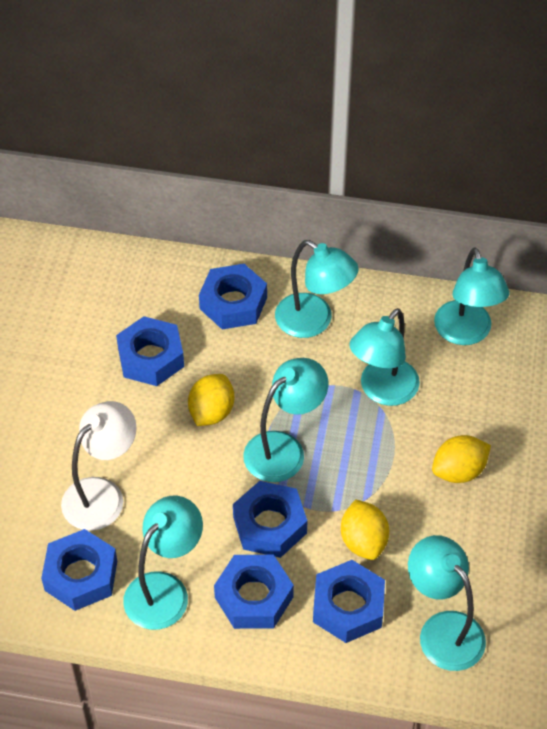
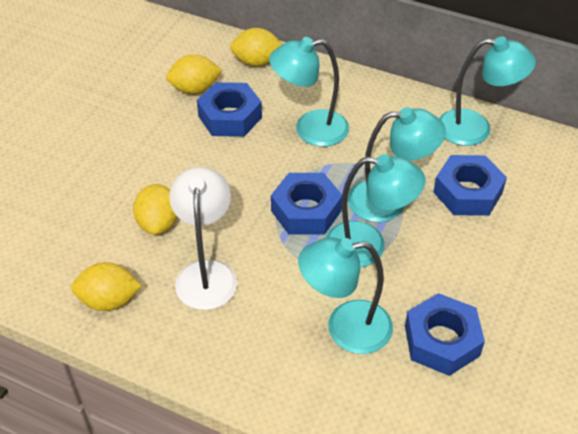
blue nut: 6 -> 4
turquoise lamp: 6 -> 5
yellow lemon: 3 -> 4

